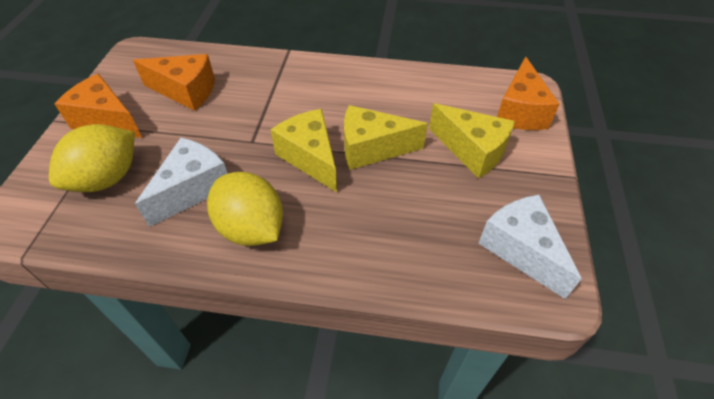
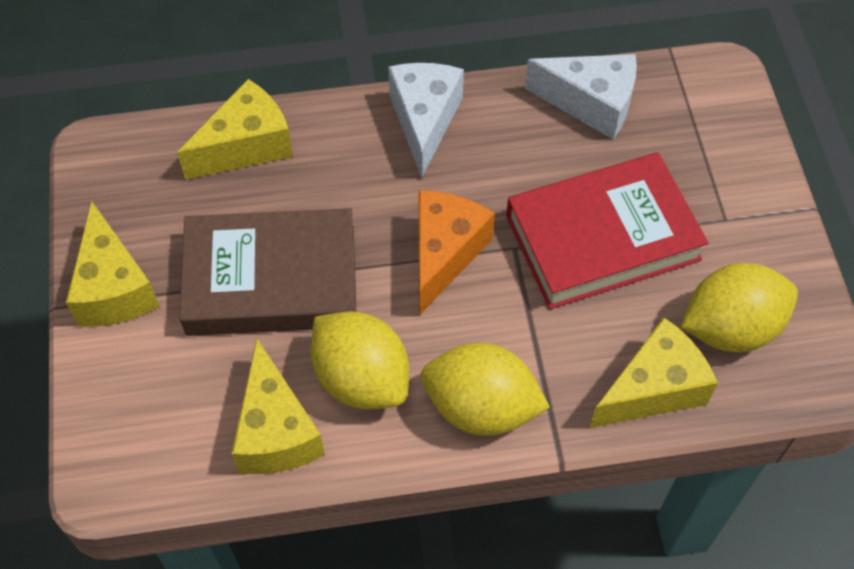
brown book: 0 -> 1
orange cheese: 3 -> 1
red book: 0 -> 1
yellow cheese: 3 -> 4
yellow lemon: 2 -> 3

